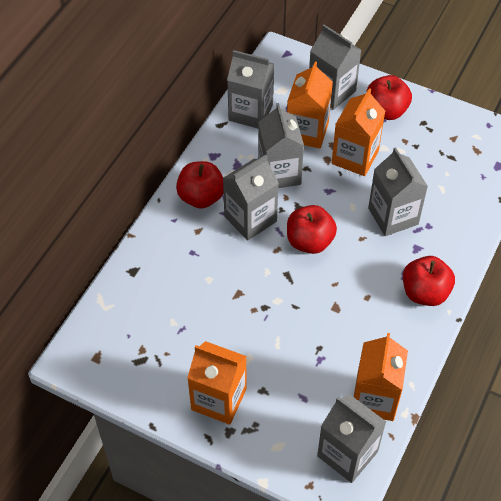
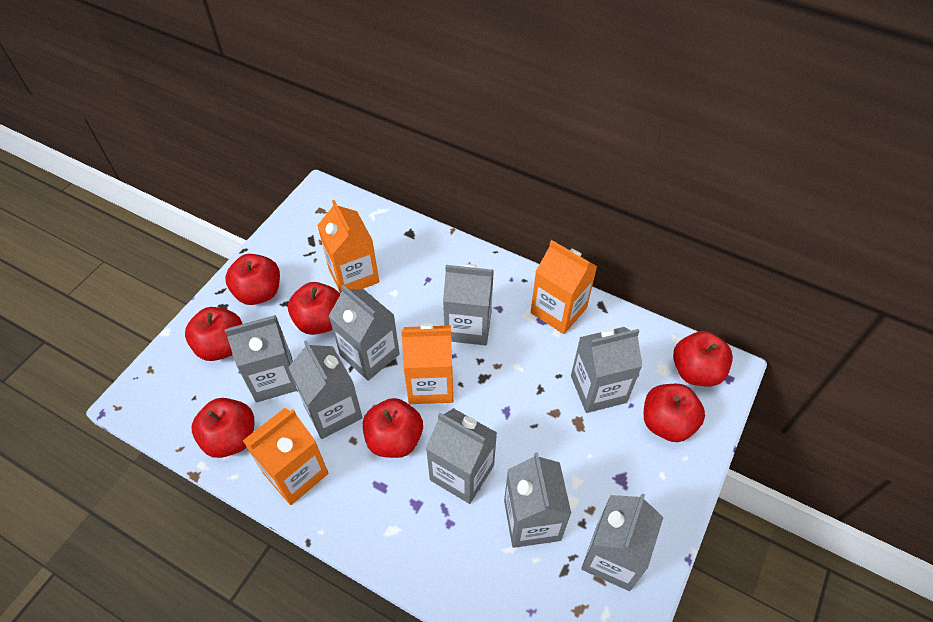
grey carton: 6 -> 8
red apple: 4 -> 7

